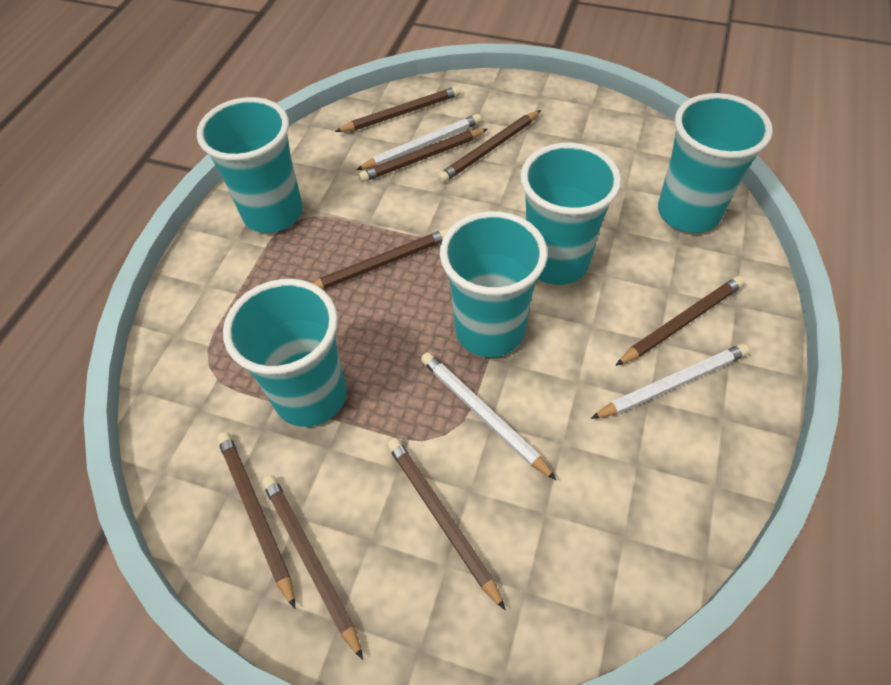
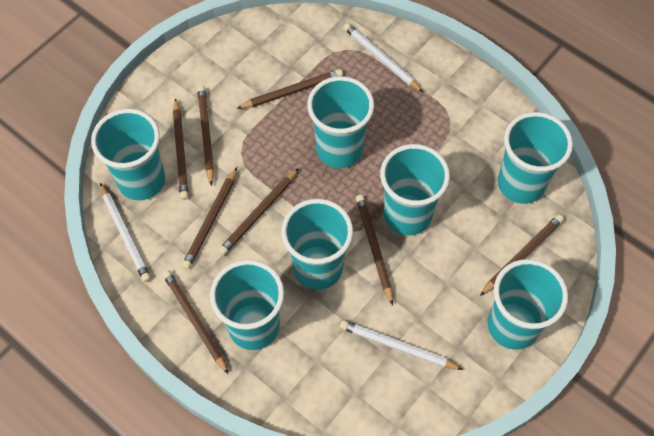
turquoise cup: 5 -> 7

